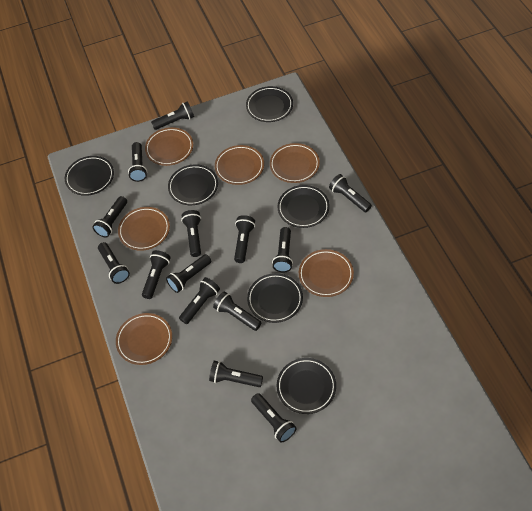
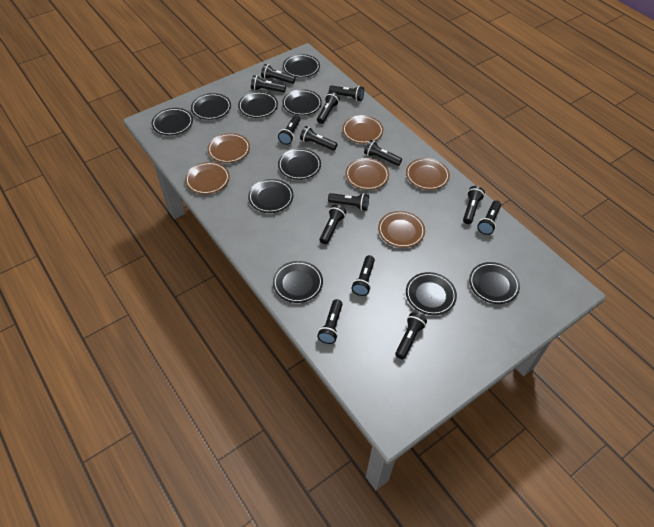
black plate: 6 -> 10

